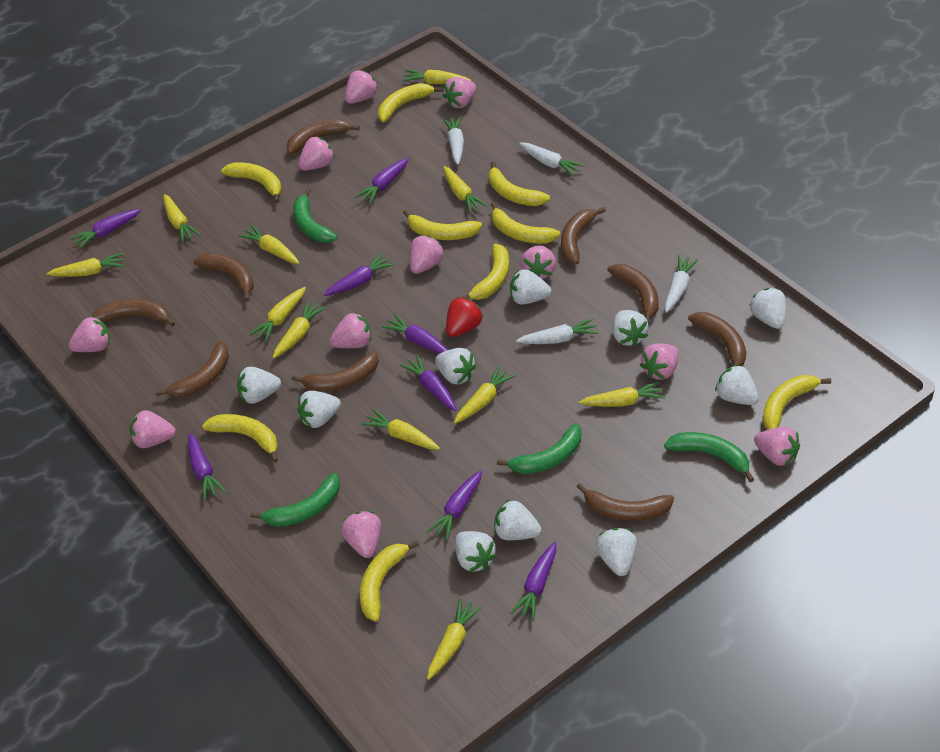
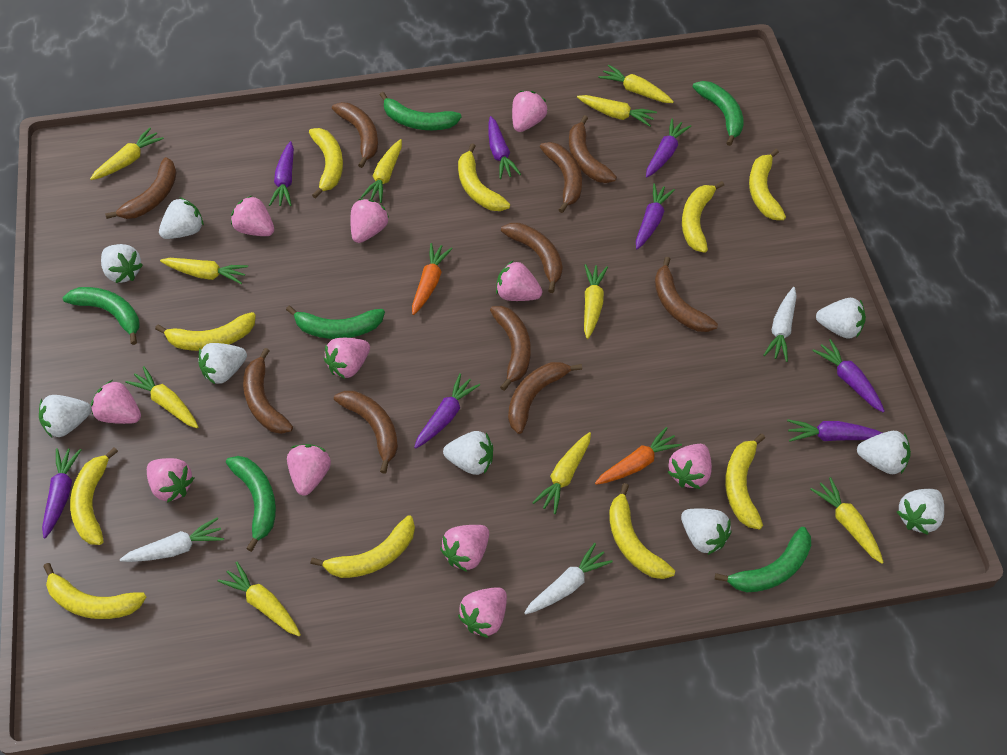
brown banana: 9 -> 10
green banana: 4 -> 6
orange carrot: 0 -> 2
red strawberry: 1 -> 0
white carrot: 4 -> 3
white strawberry: 10 -> 9
yellow banana: 9 -> 10
yellow carrot: 11 -> 10

